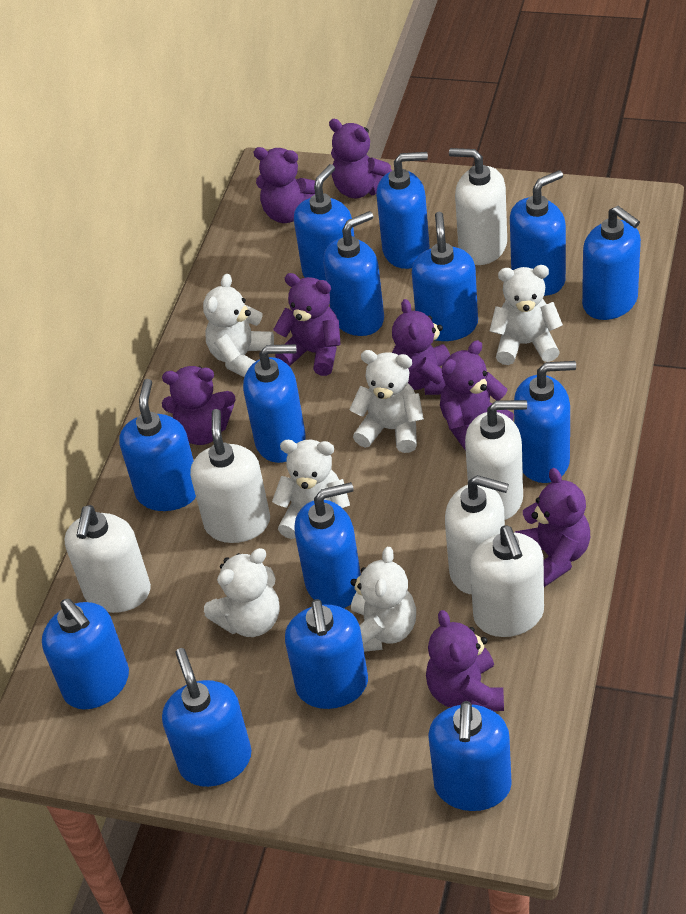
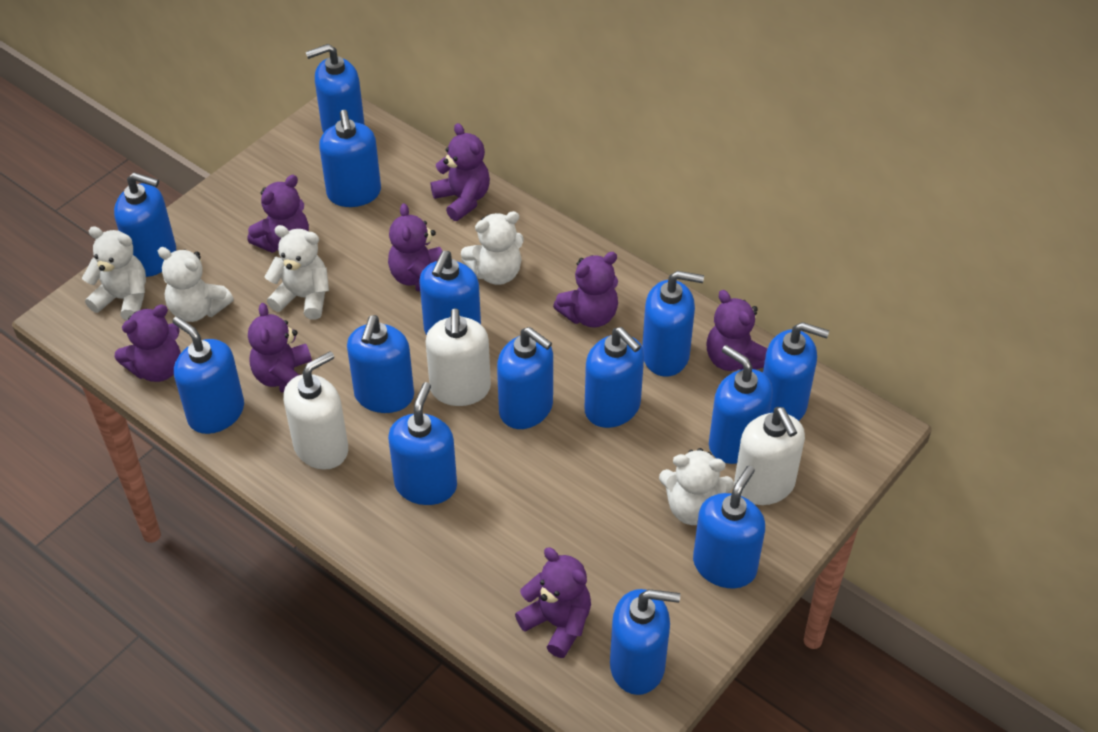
white soap dispenser: 6 -> 3
white teddy bear: 6 -> 5

